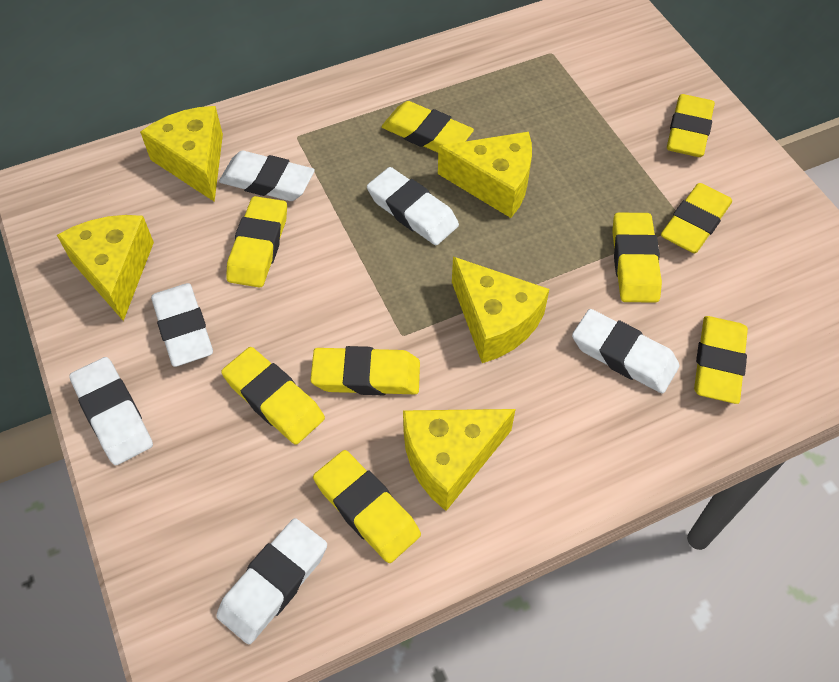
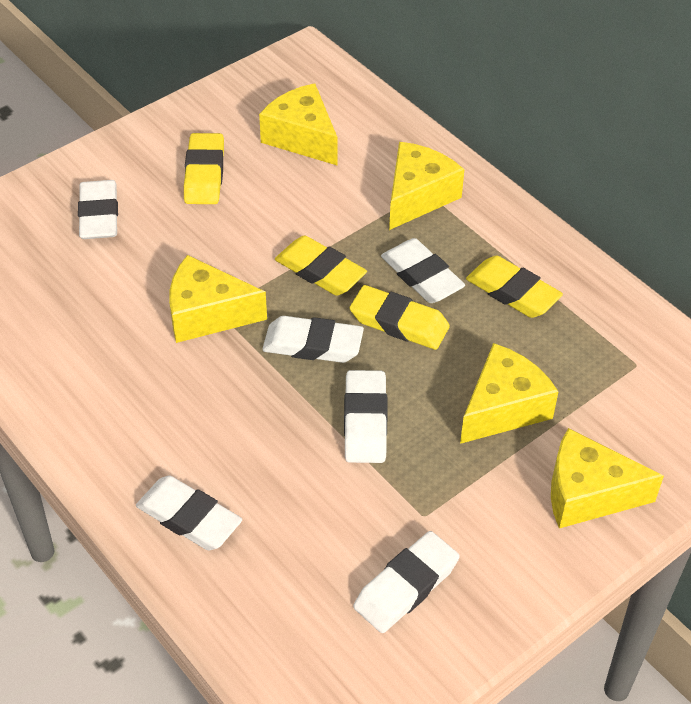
yellow eraser: 9 -> 4

